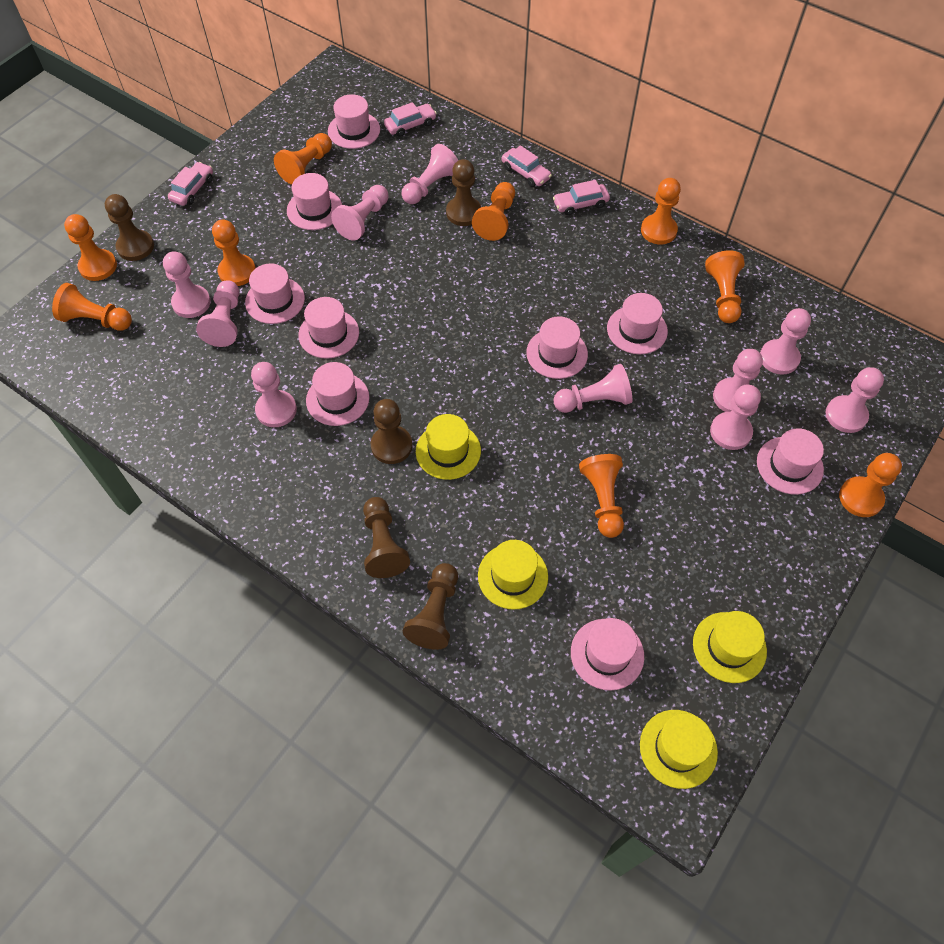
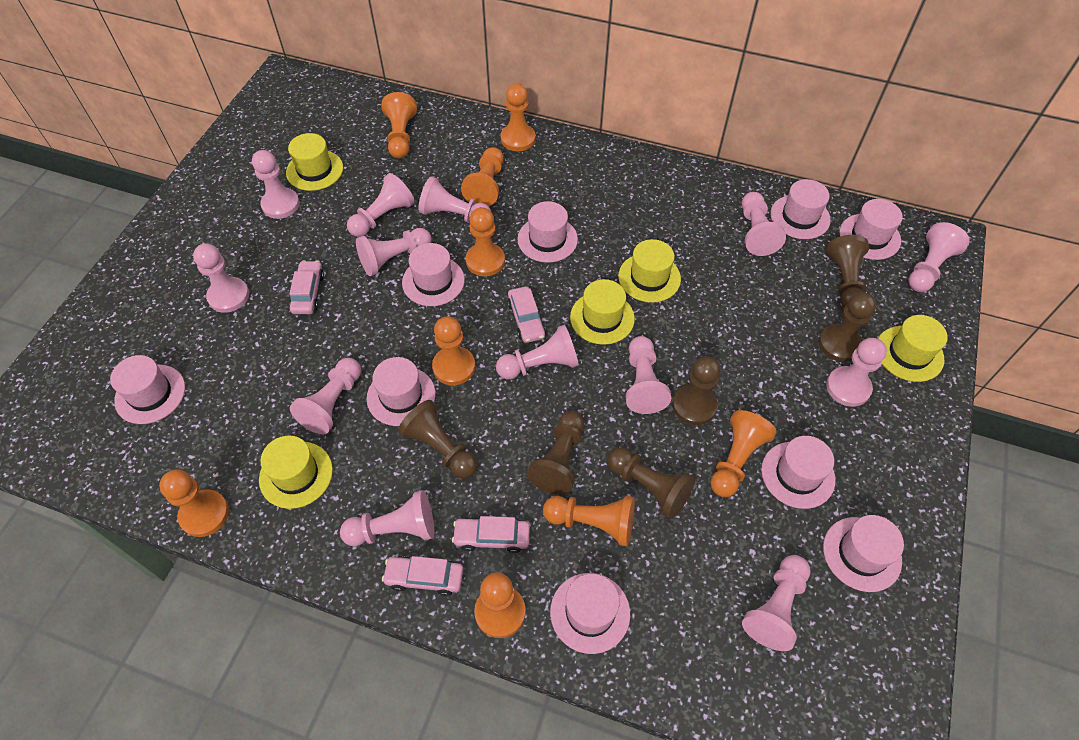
brown pawn: 5 -> 6
pink pawn: 10 -> 13
yellow hat: 4 -> 5

